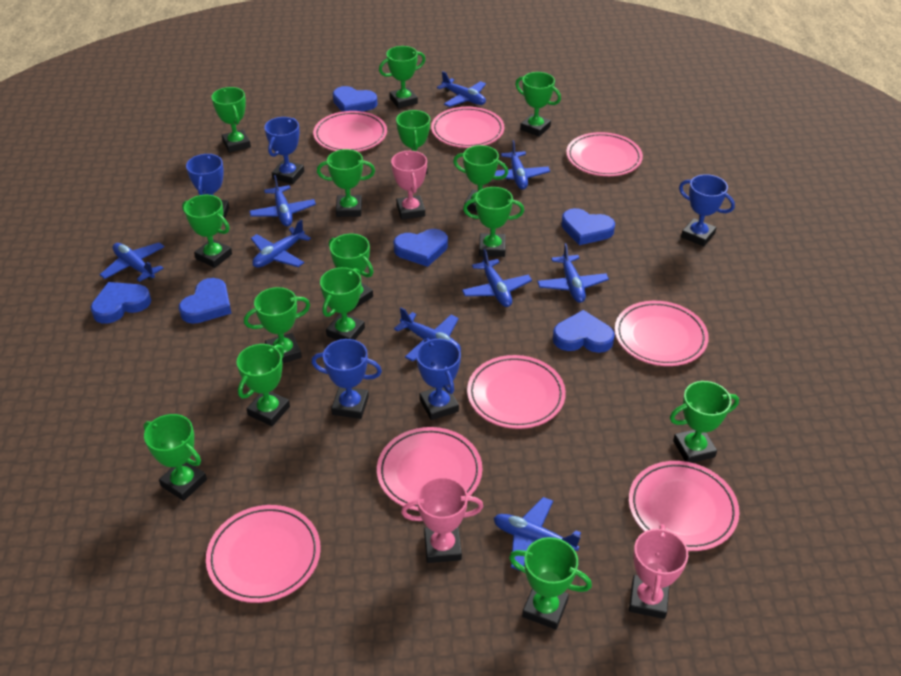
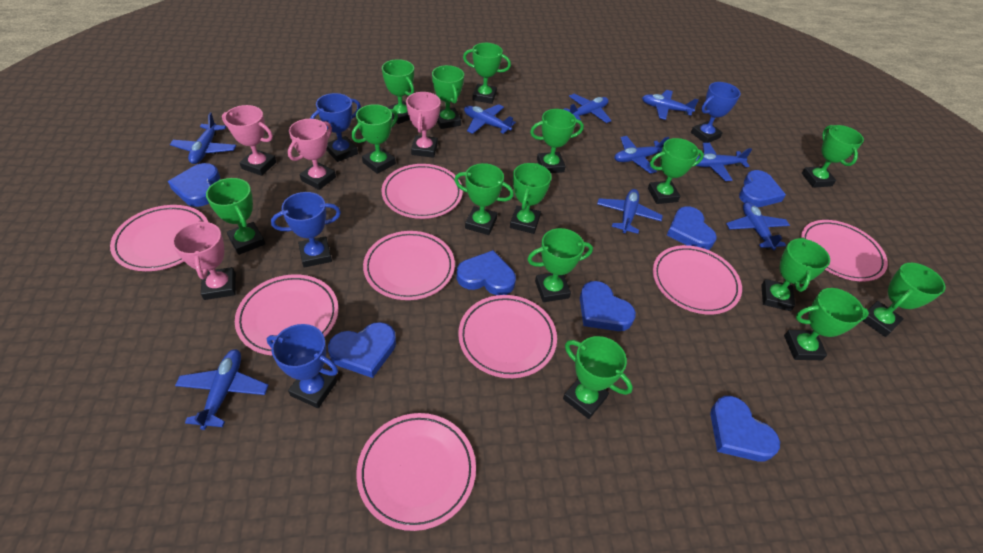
blue heart: 6 -> 7
blue trophy: 5 -> 4
pink trophy: 3 -> 4

